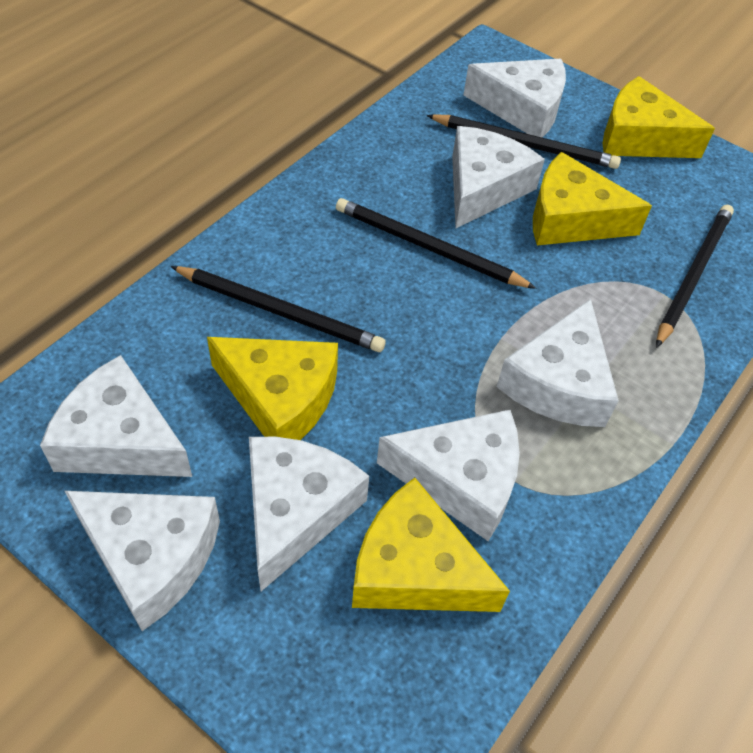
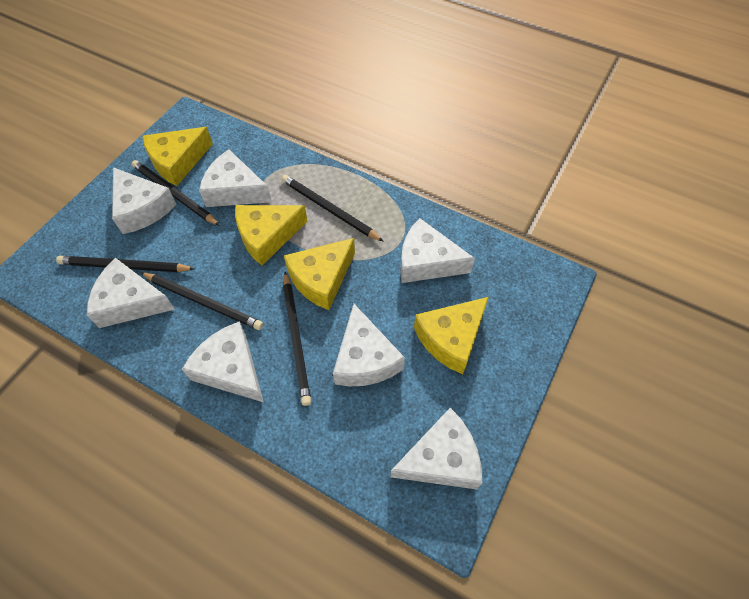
black pencil: 4 -> 5

